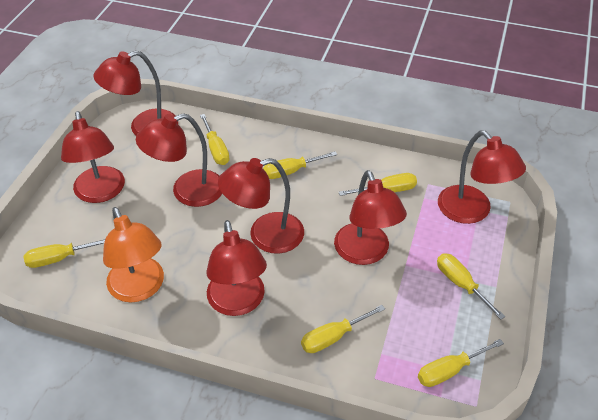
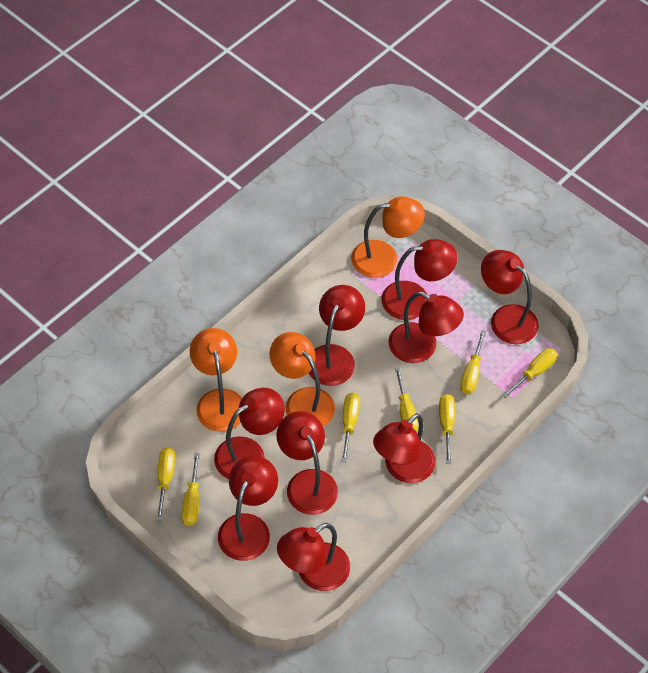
orange lamp: 1 -> 3
red lamp: 7 -> 9

